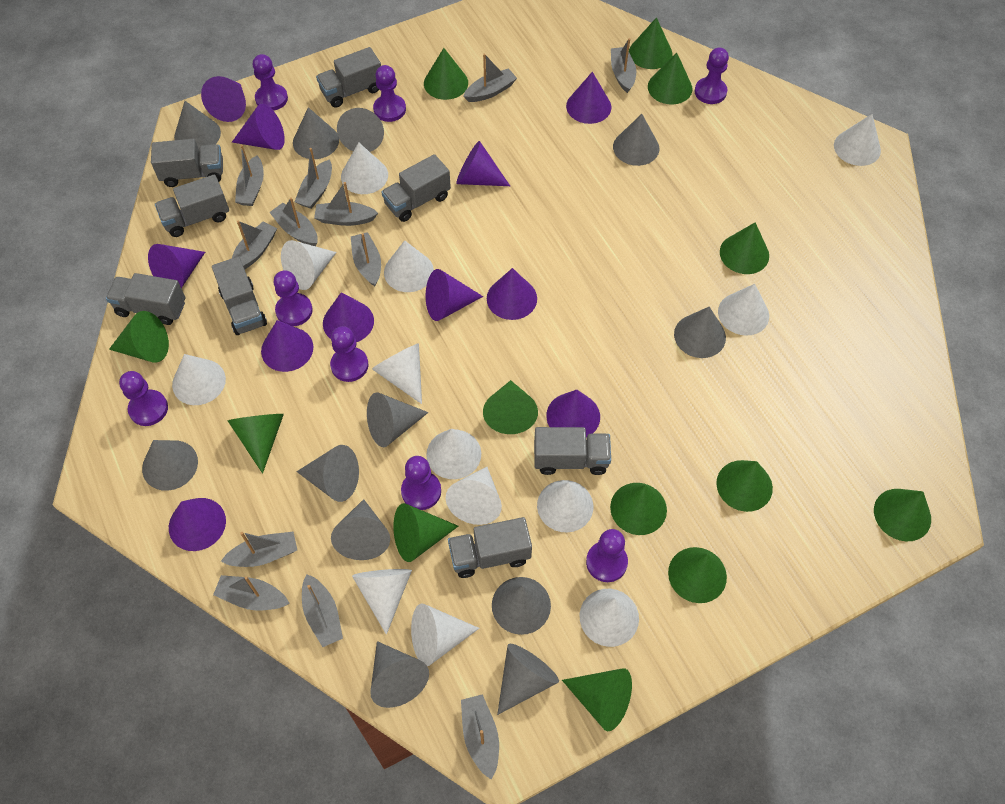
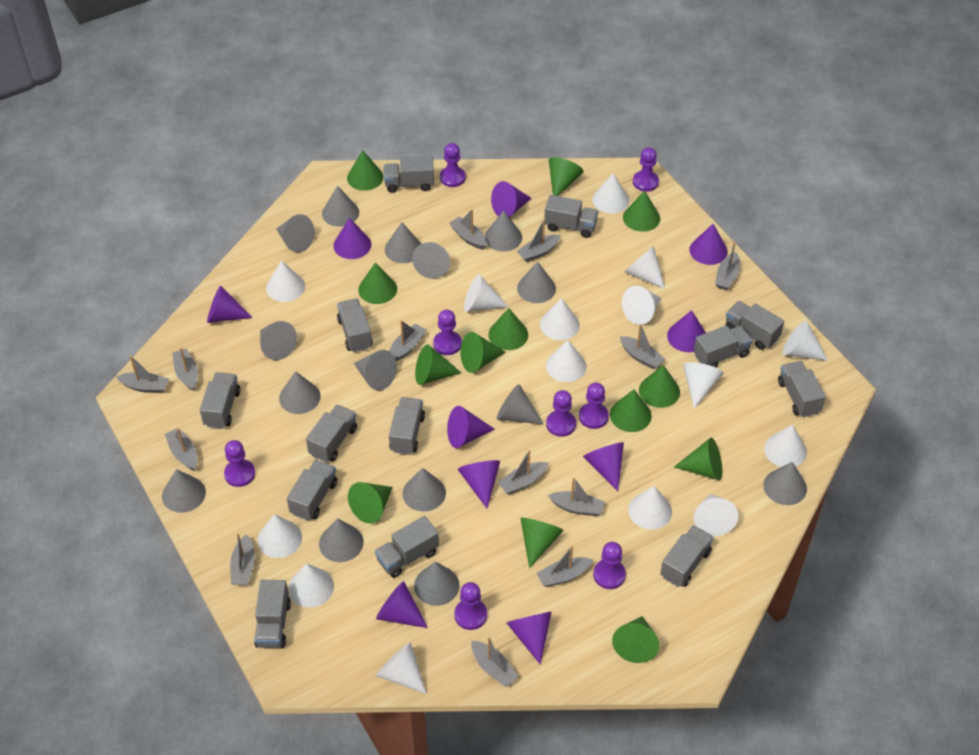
grey boat: 12 -> 13
grey cone: 12 -> 15
grey truck: 8 -> 13
purple cone: 11 -> 10
white cone: 13 -> 15

